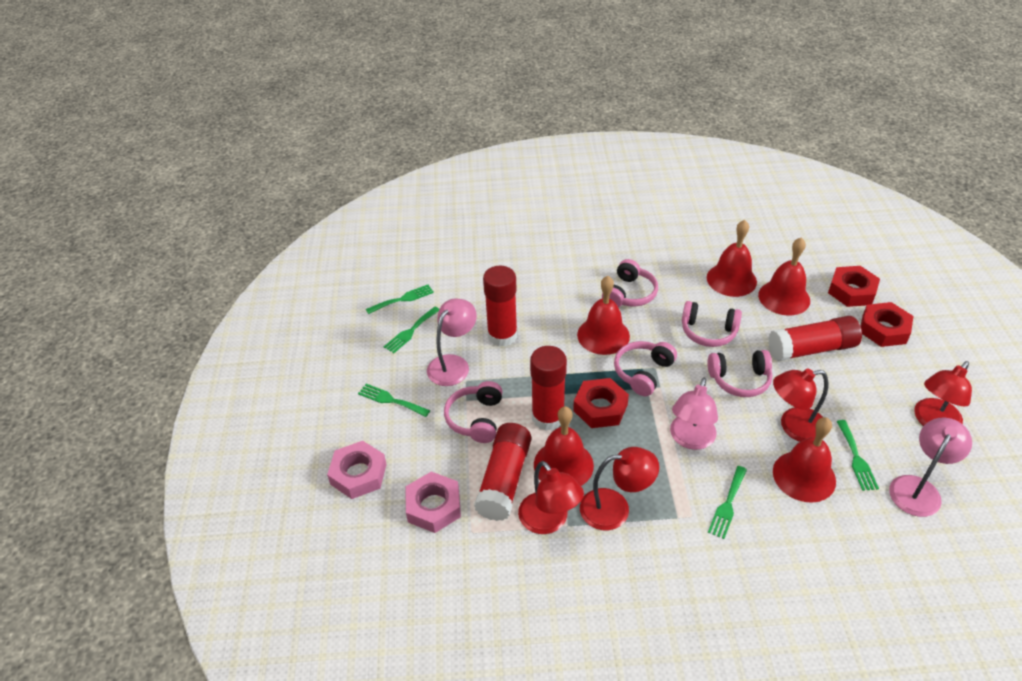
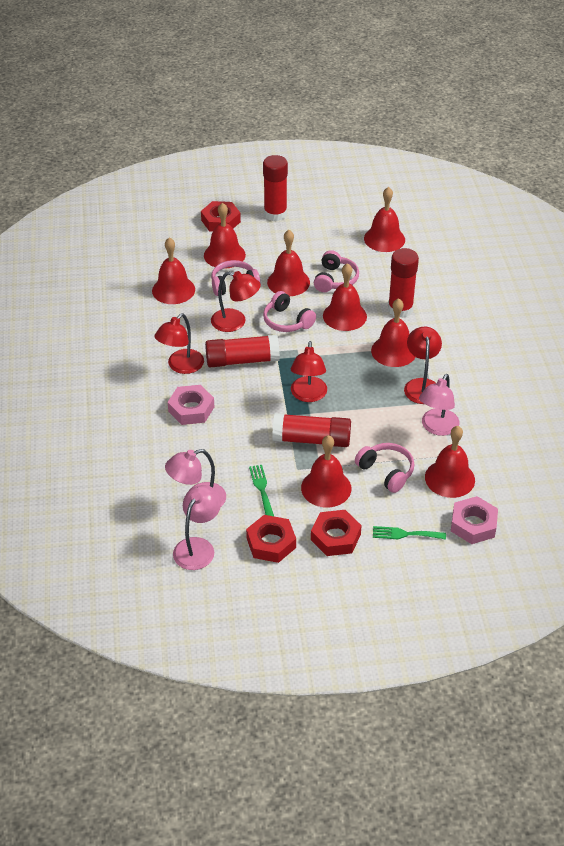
green fork: 5 -> 2
pink headphones: 5 -> 4
red bell: 5 -> 8

